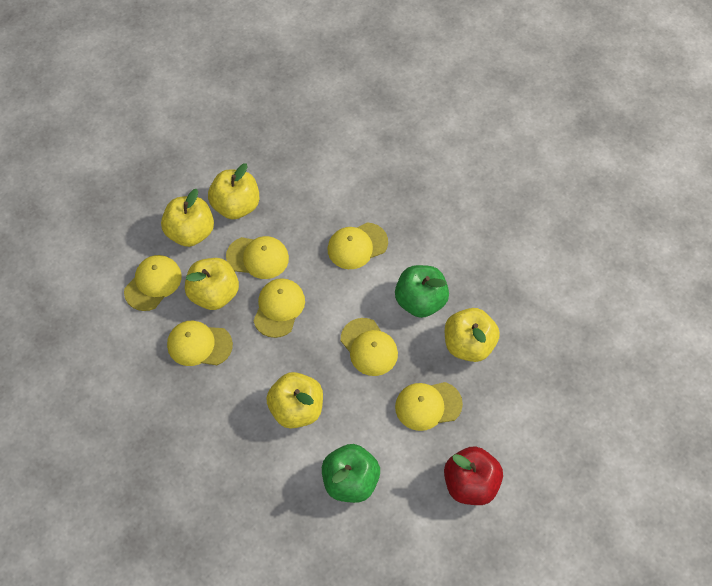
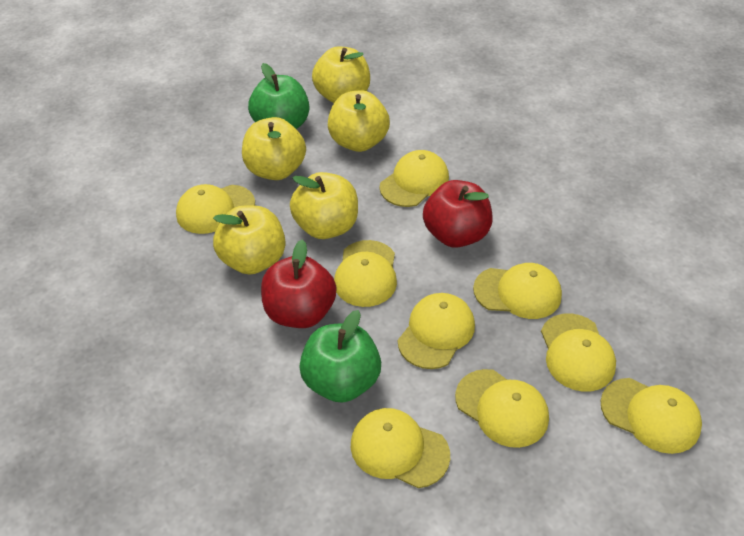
red apple: 1 -> 2
yellow cap: 7 -> 9

